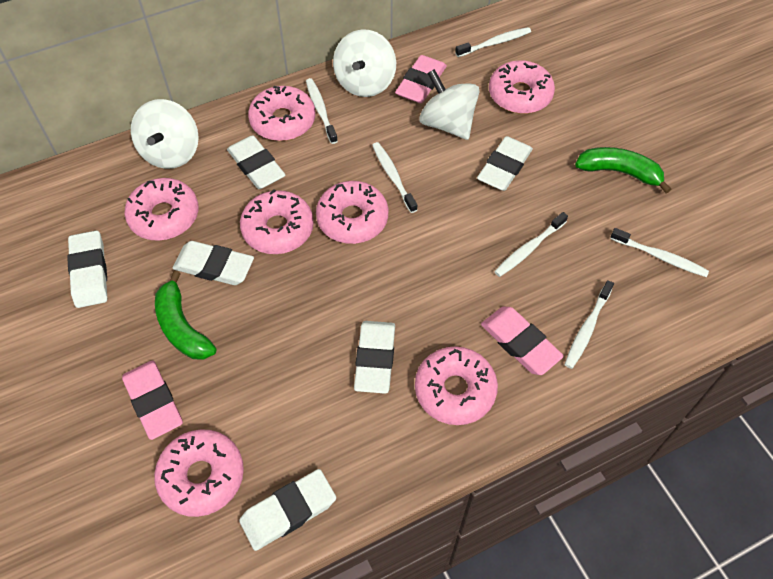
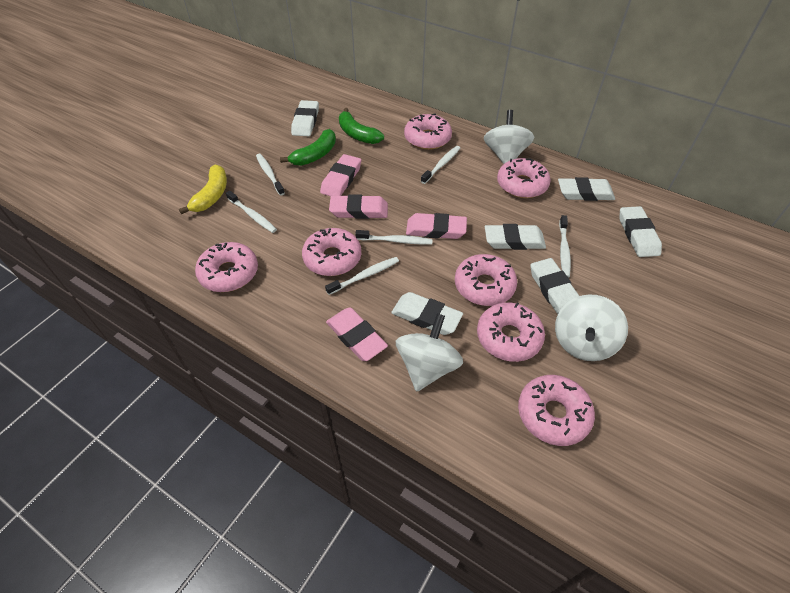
pink eraser: 3 -> 4
yellow banana: 0 -> 1

